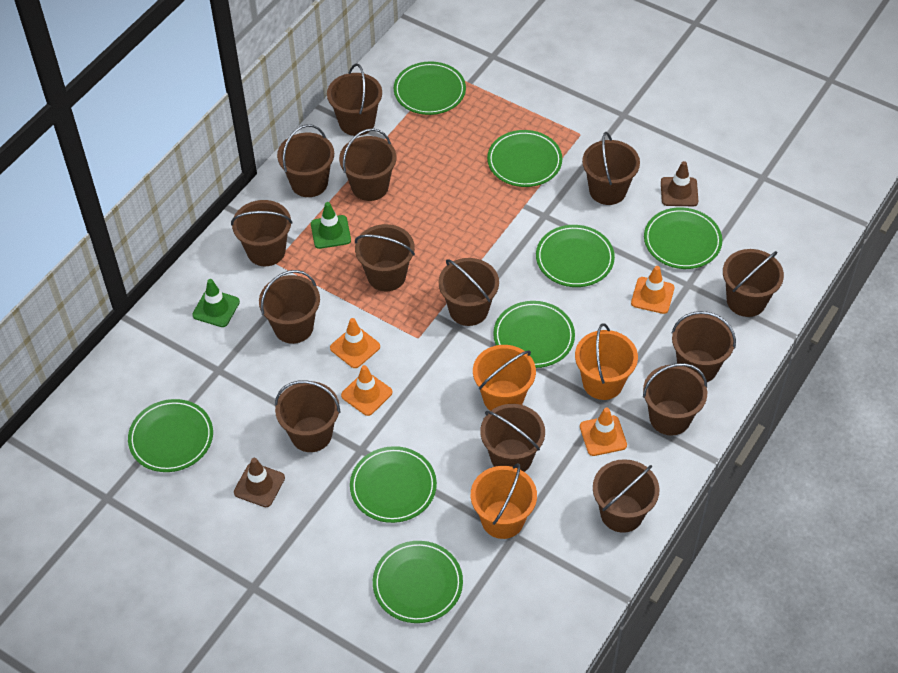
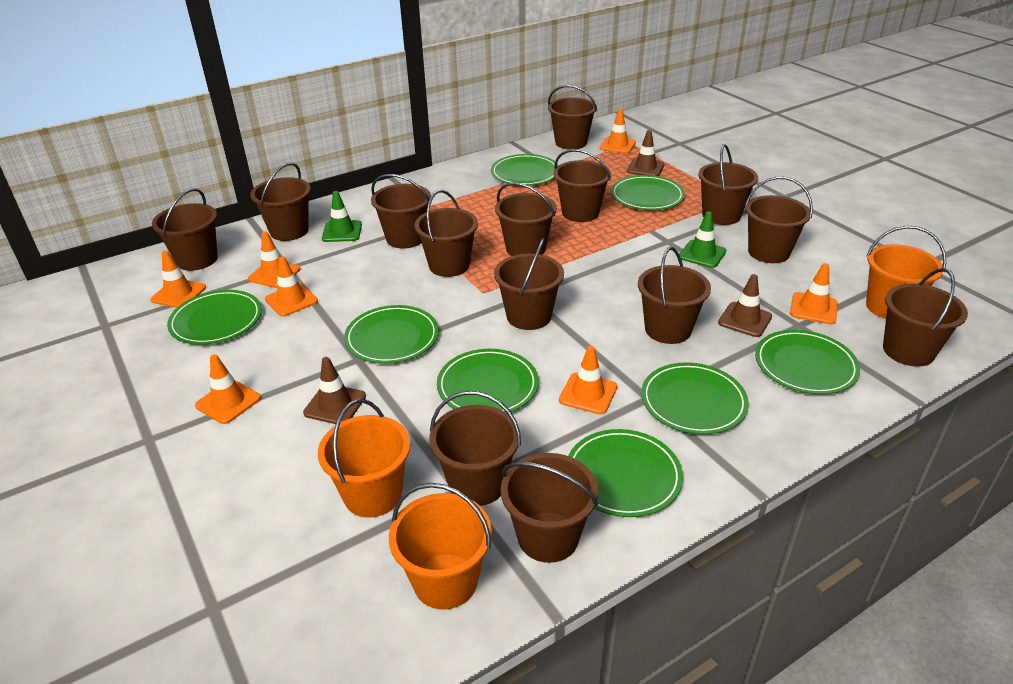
brown traffic cone: 2 -> 3
orange traffic cone: 4 -> 7

